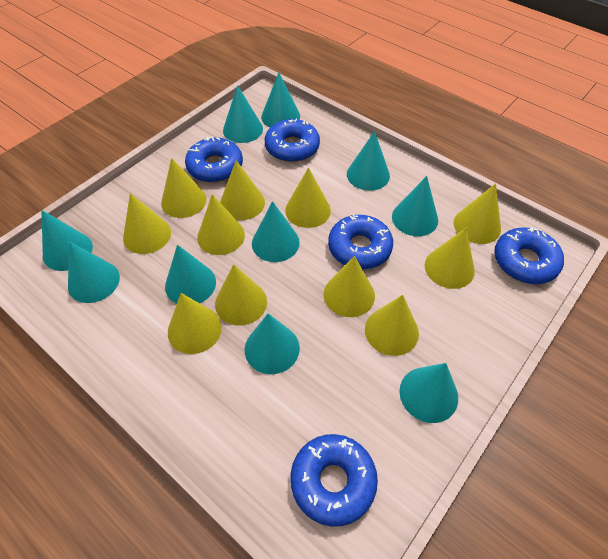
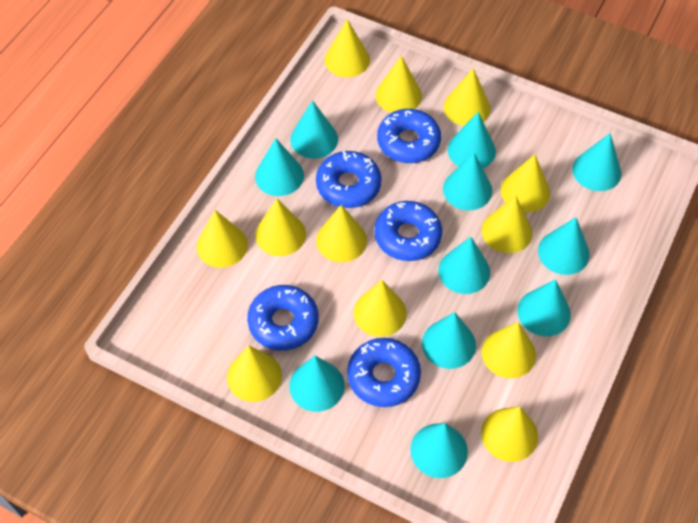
turquoise cone: 10 -> 11
yellow cone: 11 -> 12

